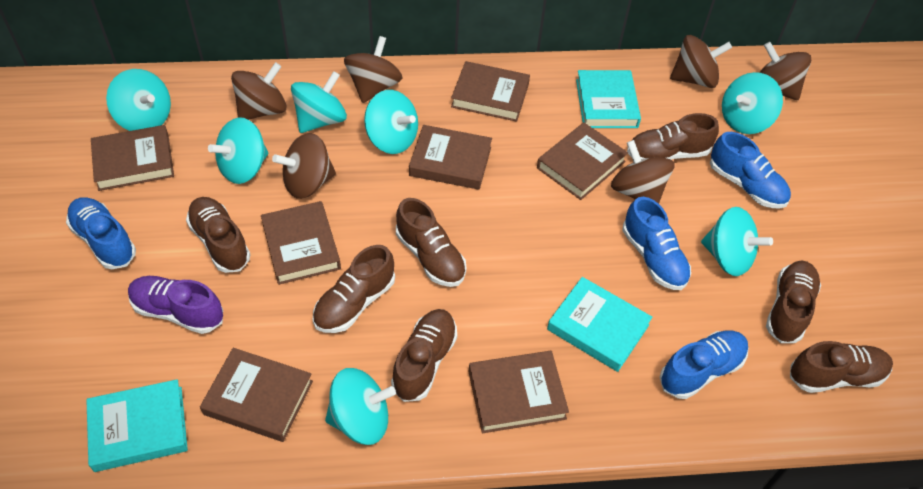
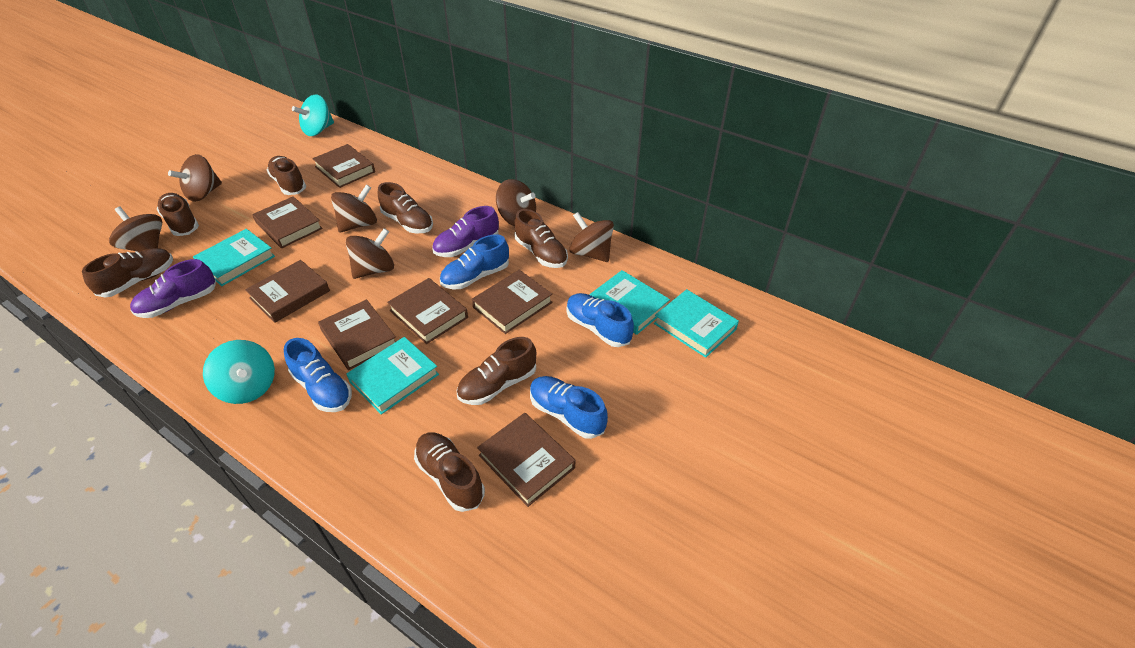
purple shoe: 1 -> 2
turquoise book: 3 -> 4
turquoise spinning top: 7 -> 2

